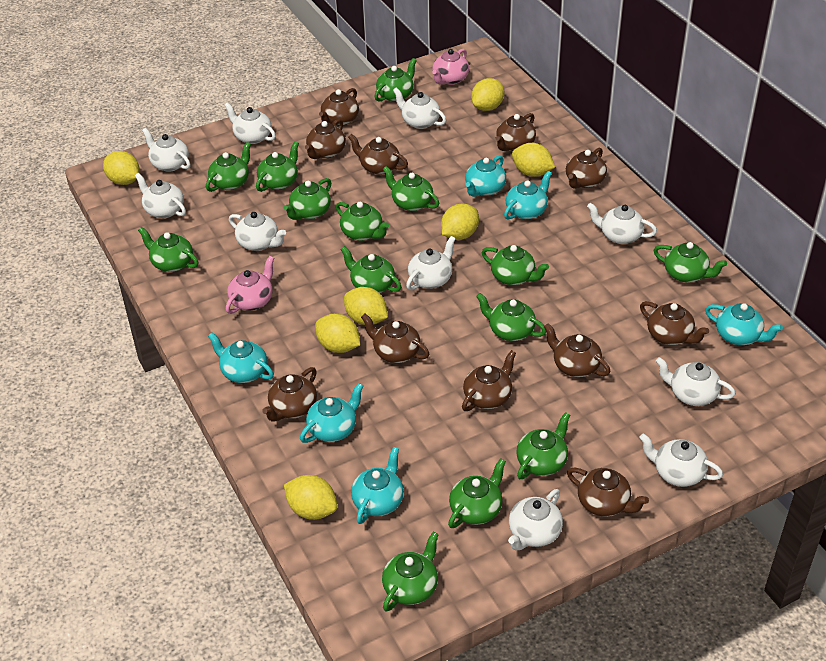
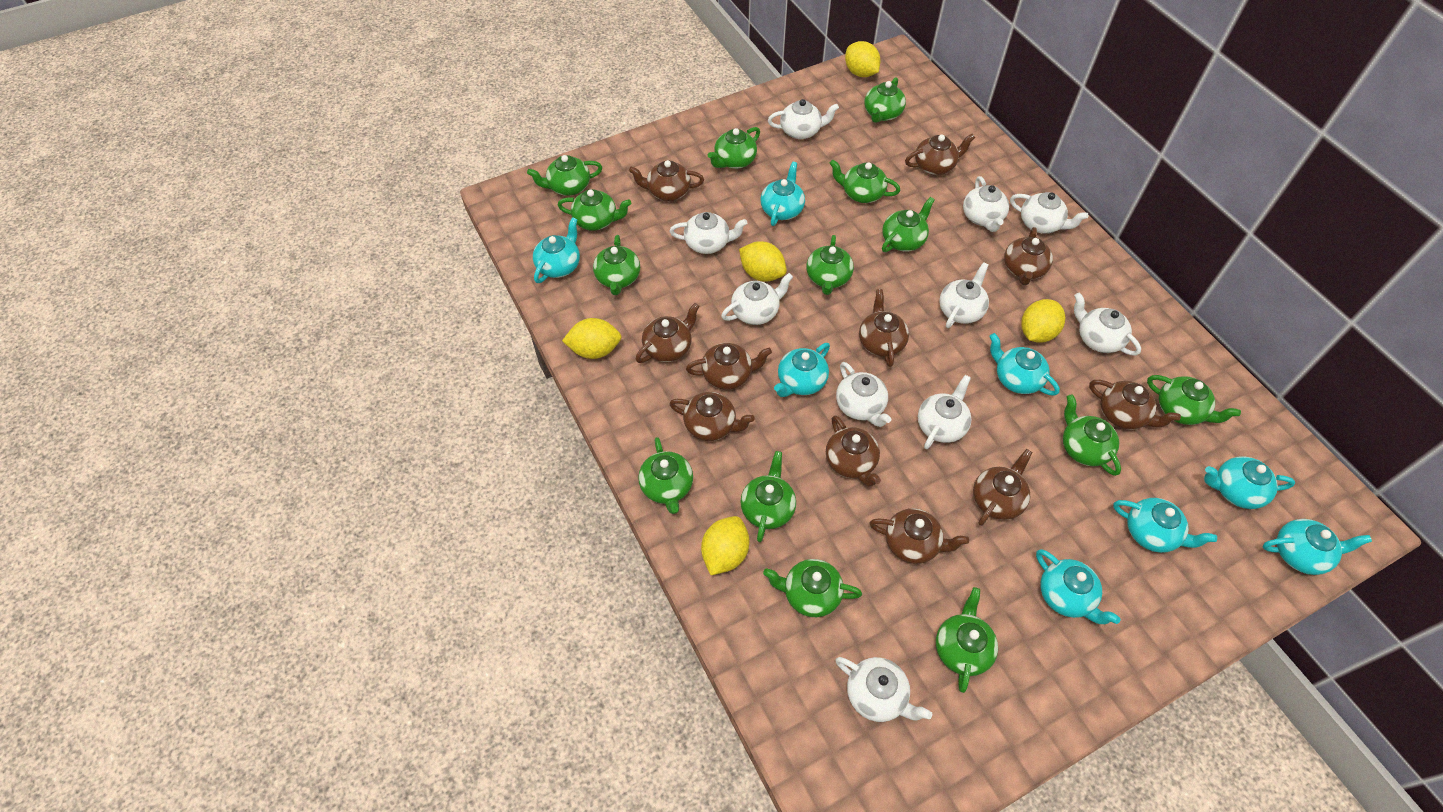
pink teapot: 2 -> 0
turquoise teapot: 6 -> 8
yellow lemon: 7 -> 5

